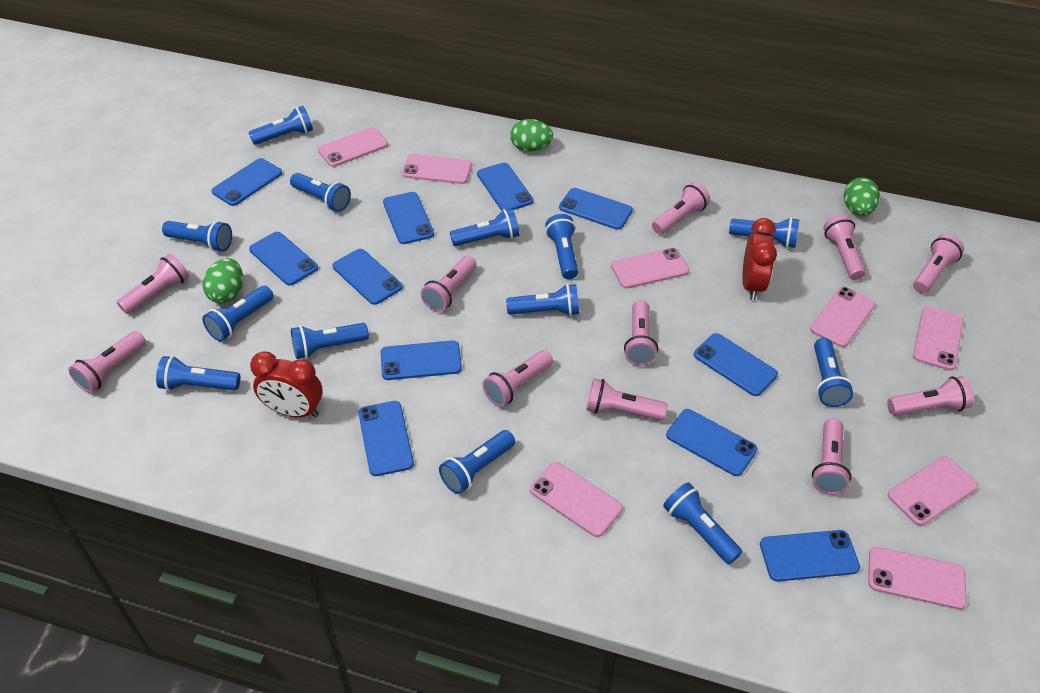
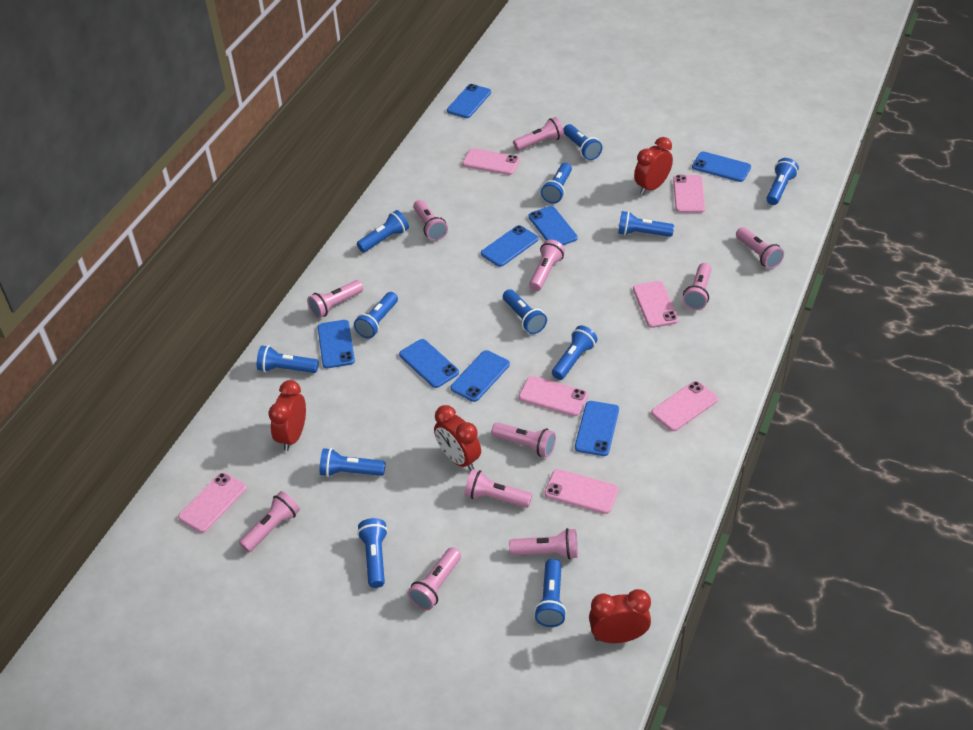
blue flashlight: 13 -> 12
blue phone: 11 -> 8
green egg: 3 -> 0
pink phone: 8 -> 7
red clock: 2 -> 4

